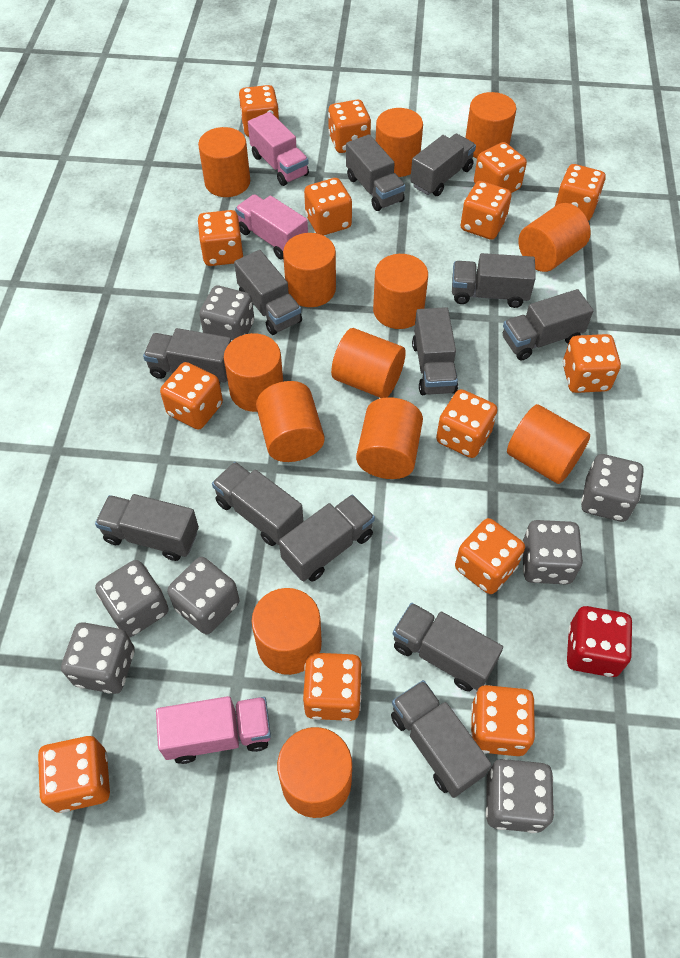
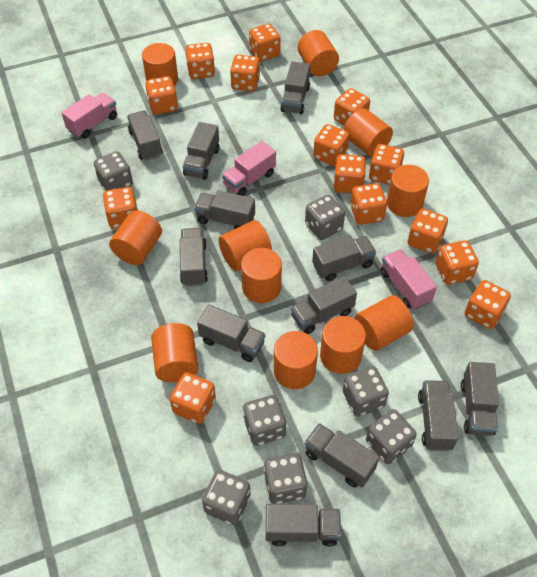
orange cylinder: 13 -> 11
red dice: 1 -> 0

